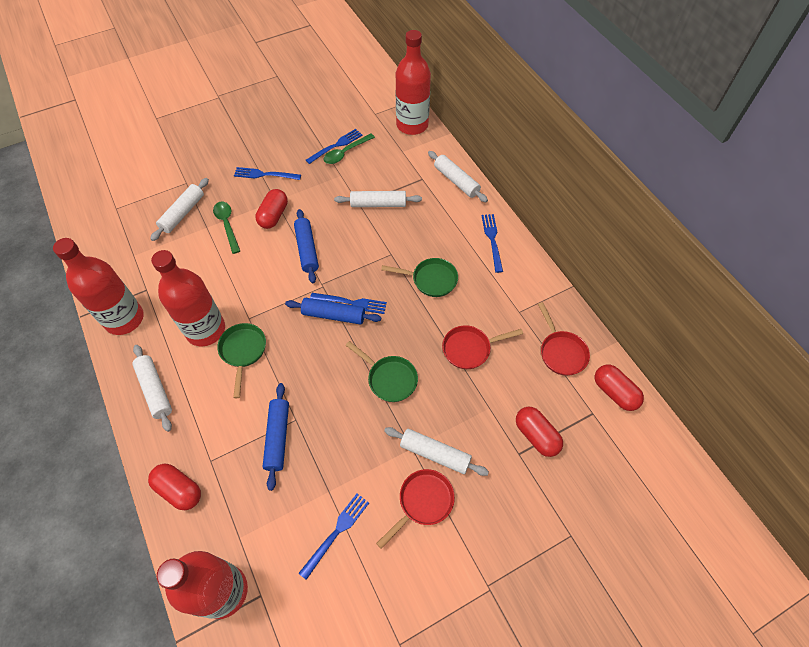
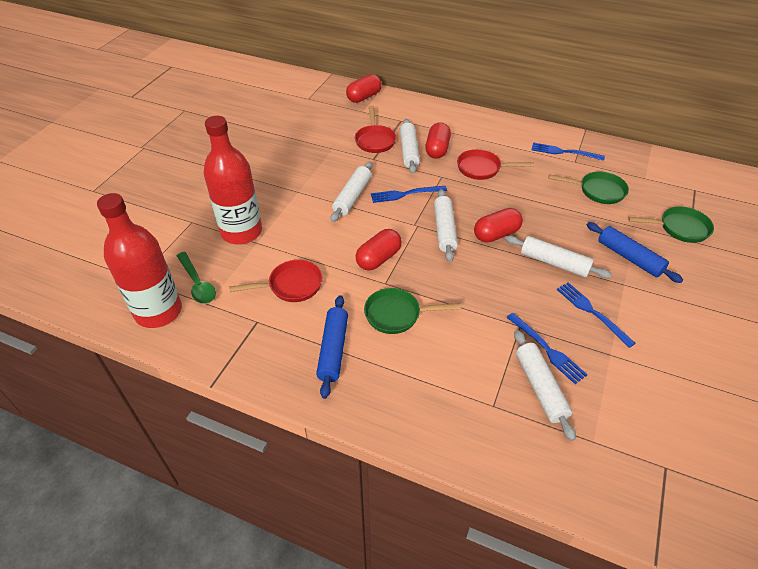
blue fork: 5 -> 4
blue rolling pin: 3 -> 2
green spoon: 2 -> 1
red bottle: 4 -> 2

